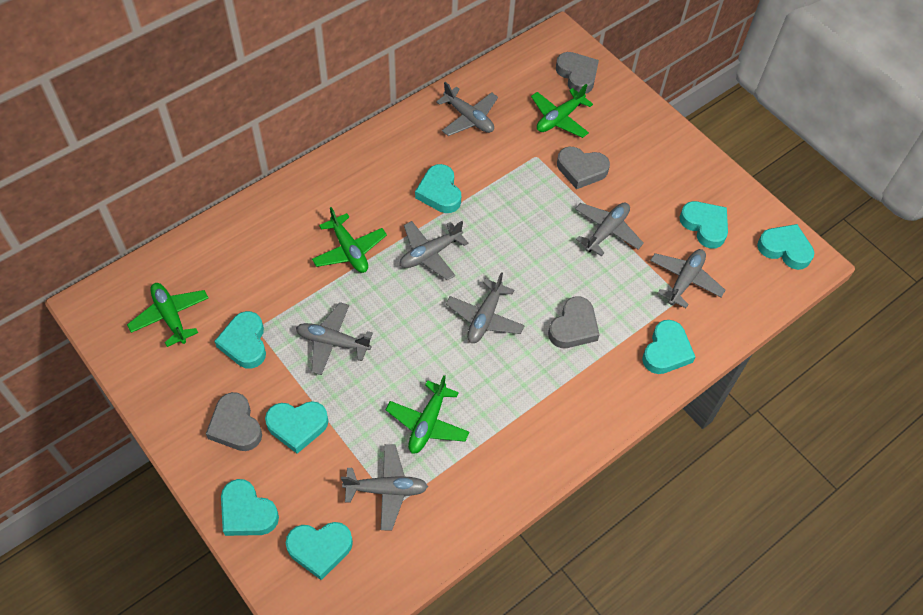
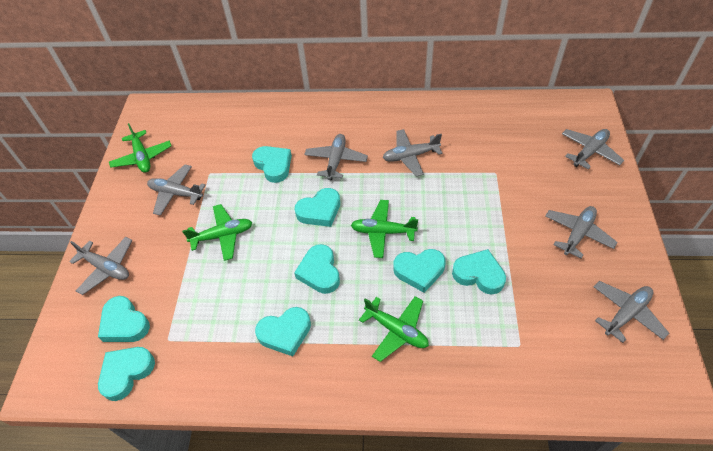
grey heart: 4 -> 0

